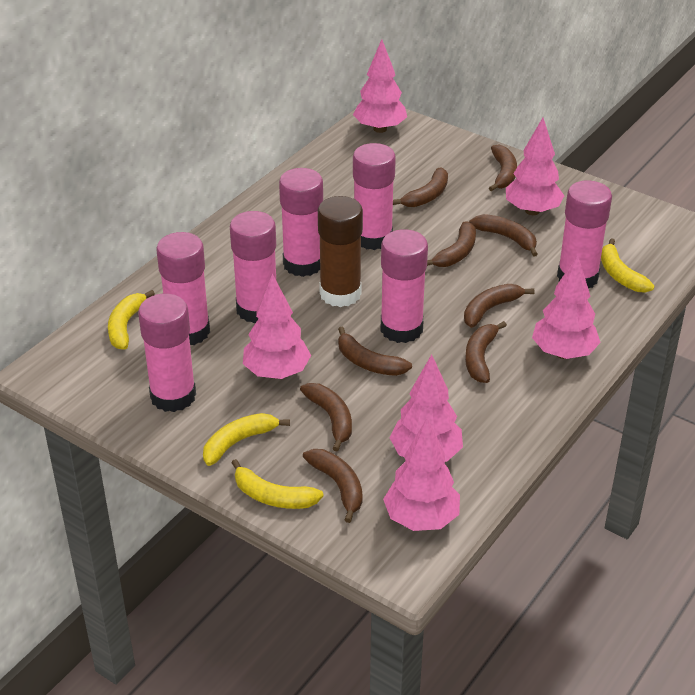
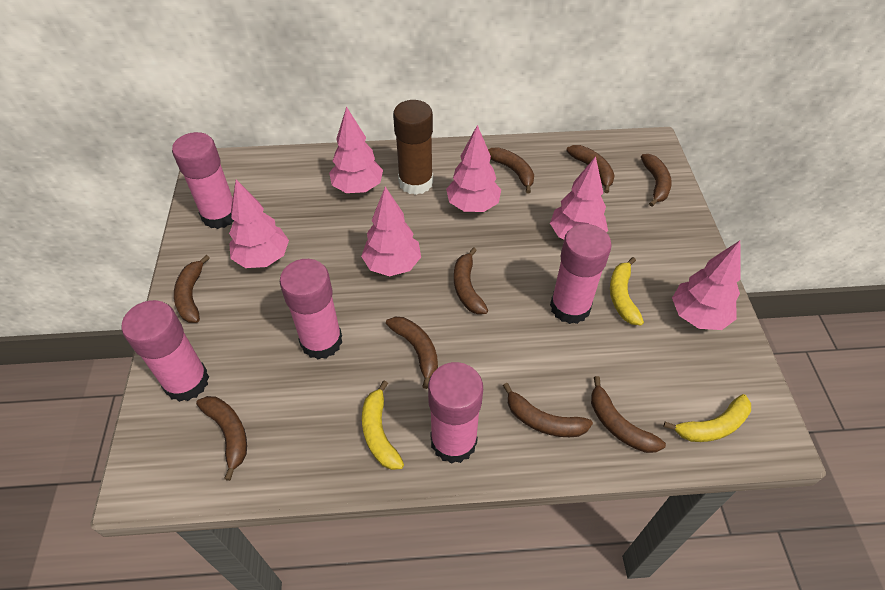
pink glue stick: 7 -> 5
yellow banana: 4 -> 3

